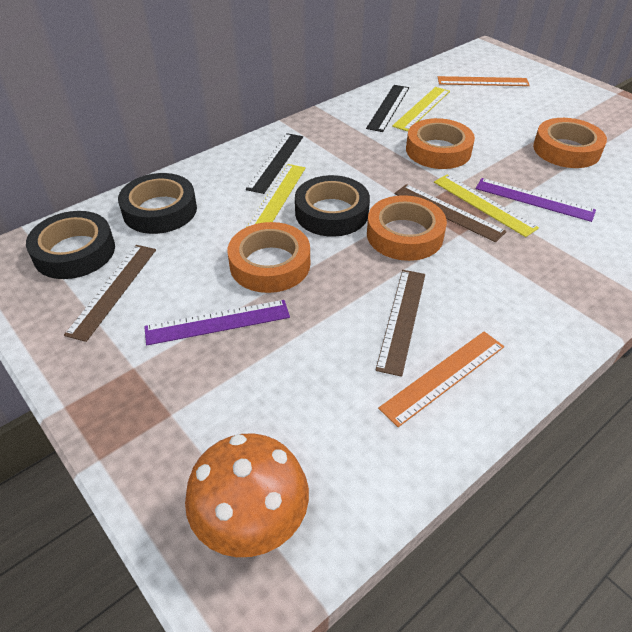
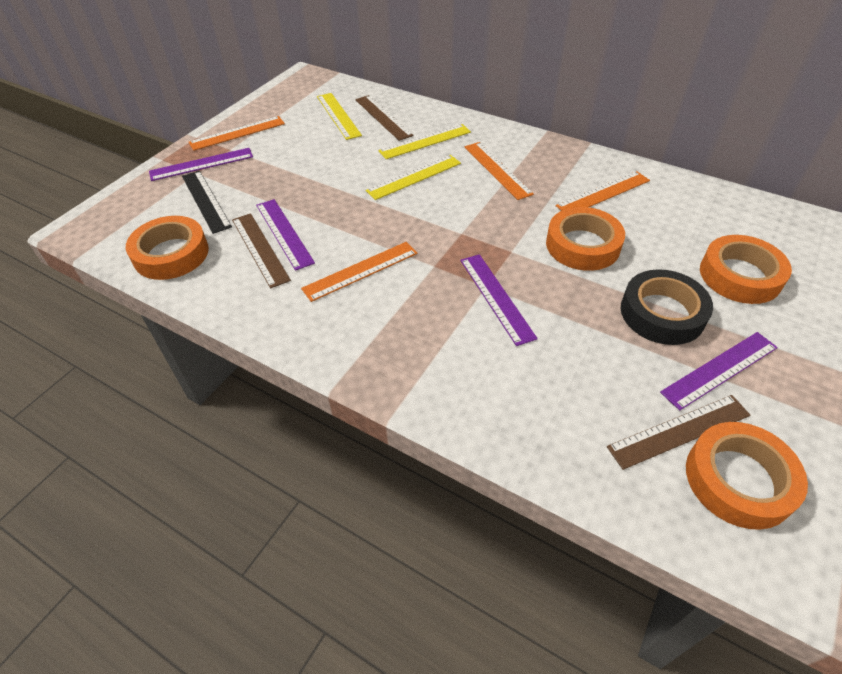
black ruler: 2 -> 1
black tape: 3 -> 1
orange mushroom: 1 -> 0
orange ruler: 2 -> 4
purple ruler: 2 -> 4

